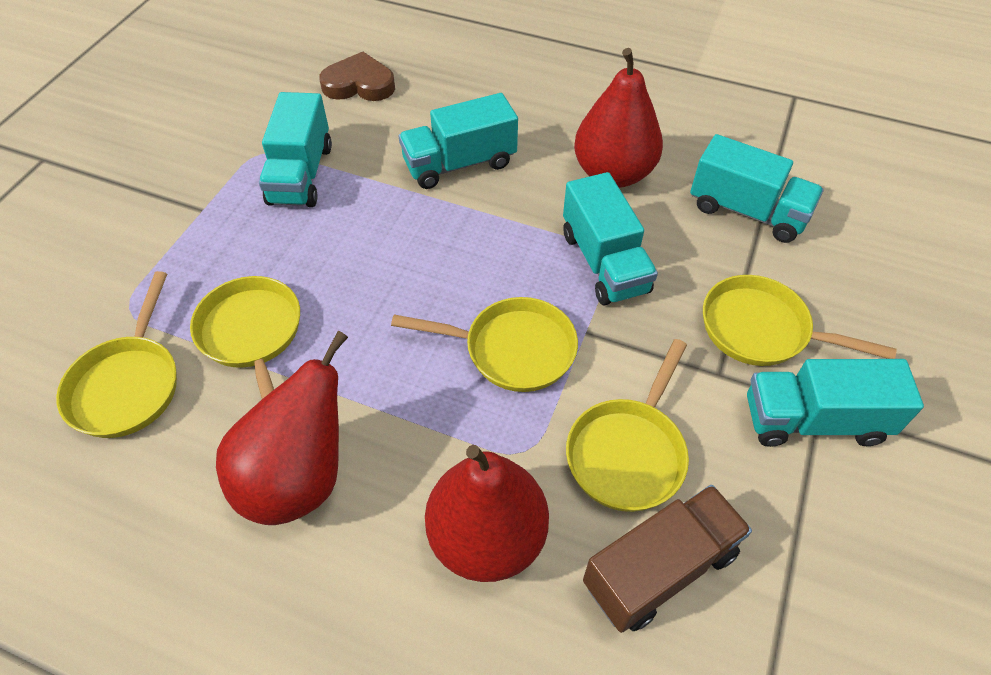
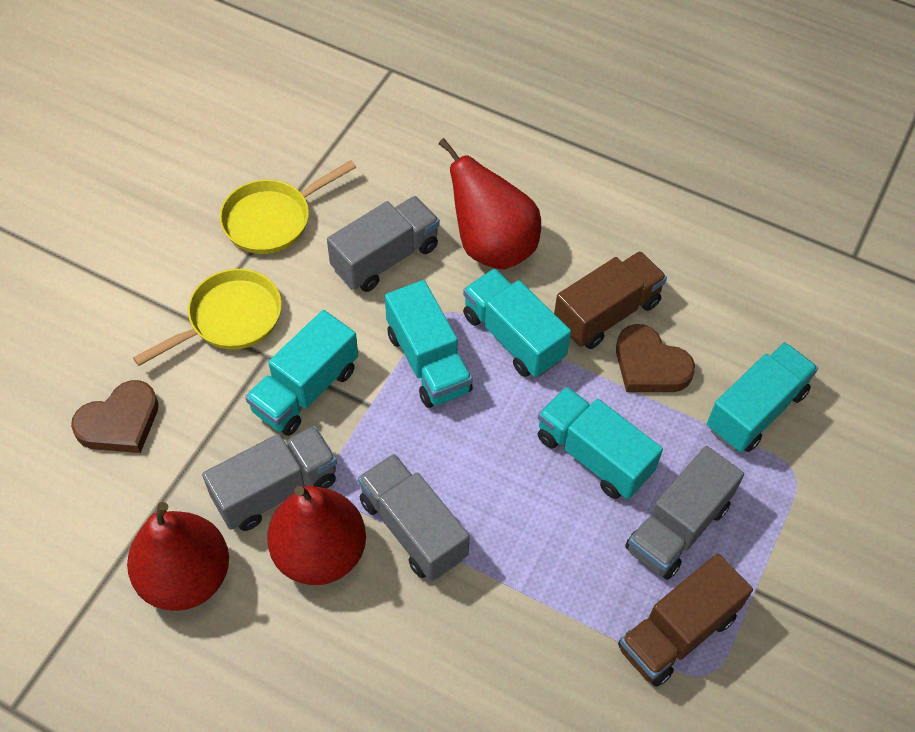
brown heart: 1 -> 2
brown truck: 1 -> 2
grey truck: 0 -> 4
yellow pan: 5 -> 2

